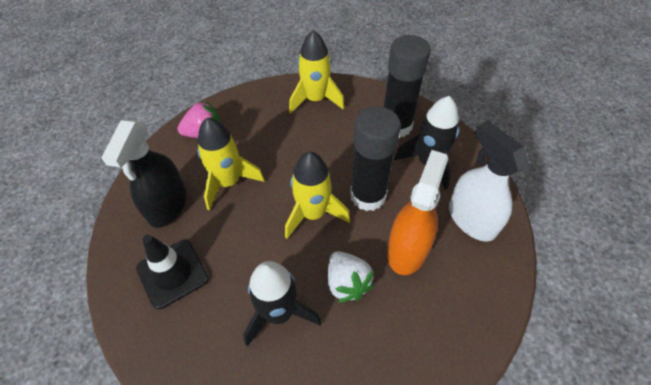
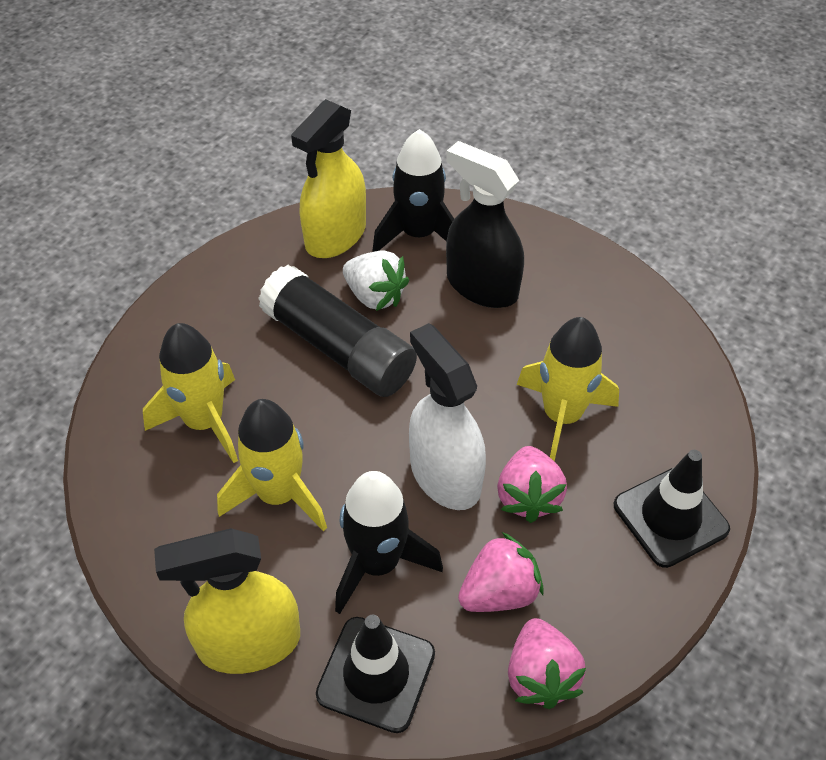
black glue stick: 2 -> 1
black traffic cone: 1 -> 2
orange spray bottle: 1 -> 0
pink strawberry: 1 -> 3
yellow spray bottle: 0 -> 2

